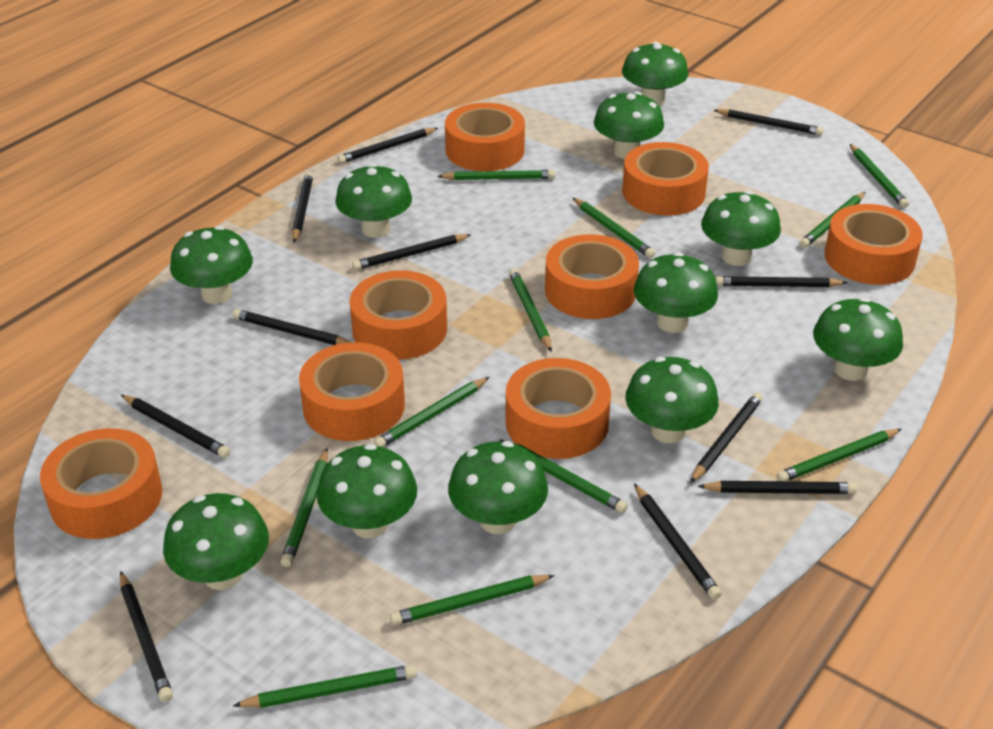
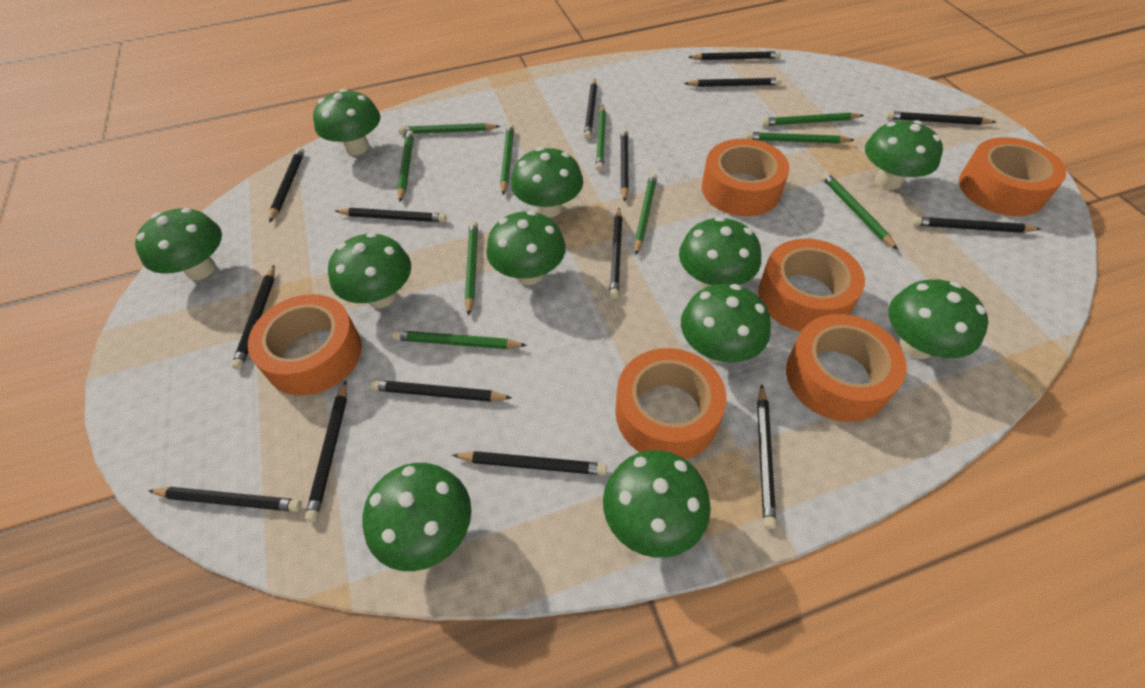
black pencil: 11 -> 15
green pencil: 11 -> 10
orange tape: 8 -> 6

